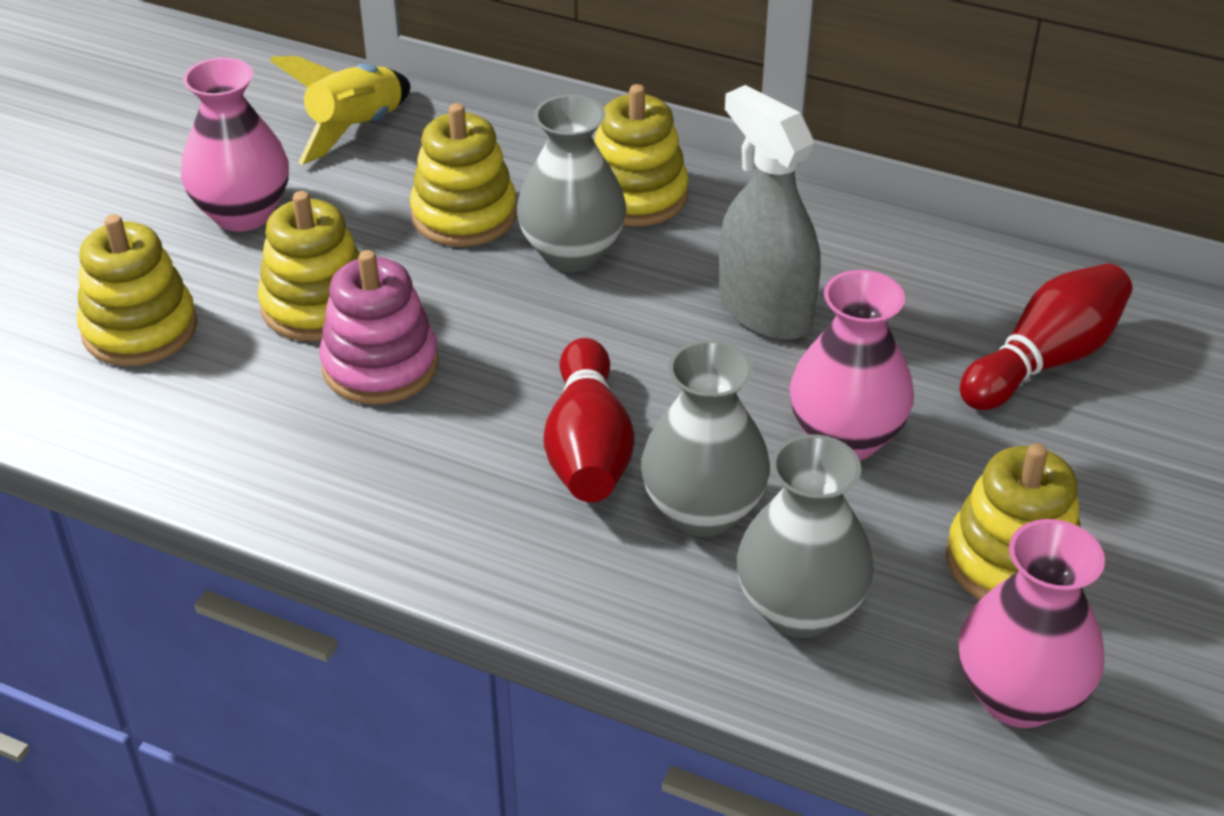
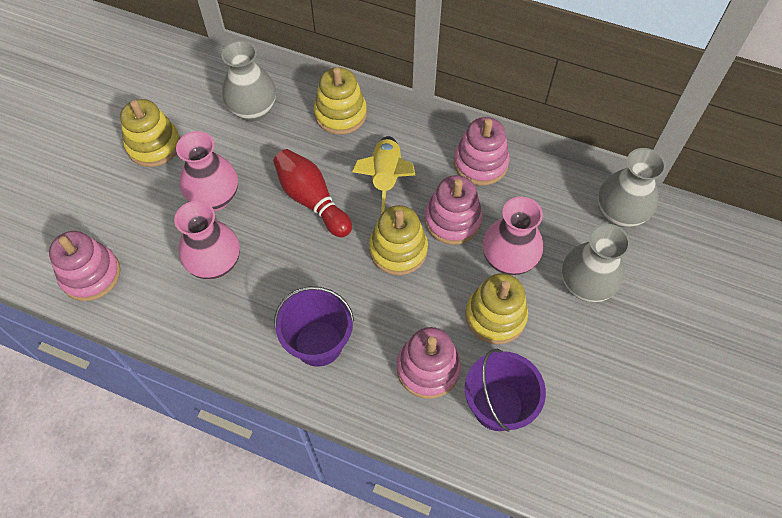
grey spray bottle: 1 -> 0
pink stacking toy: 1 -> 4
purple bucket: 0 -> 2
red bowling pin: 2 -> 1
yellow stacking toy: 5 -> 4

